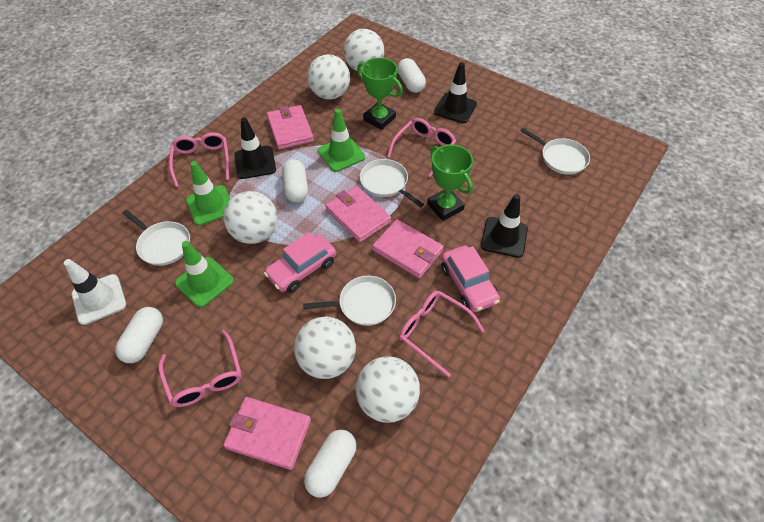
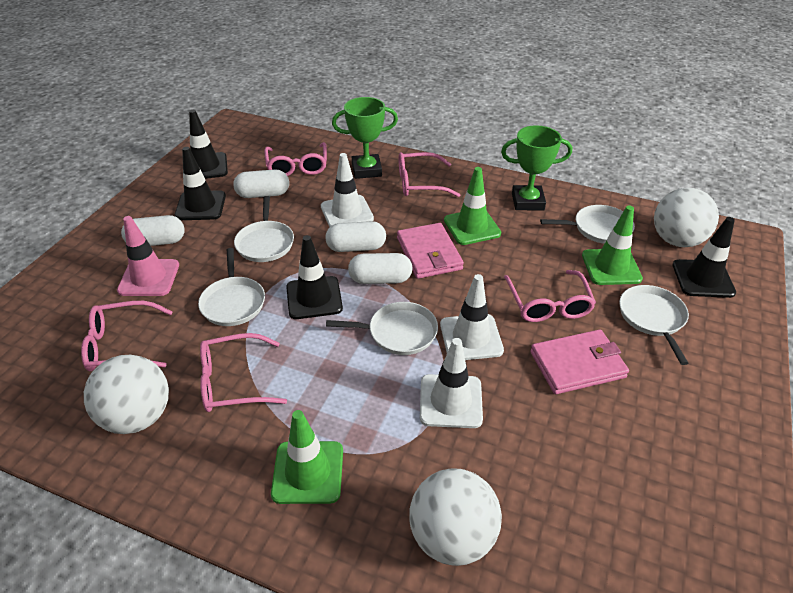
black traffic cone: 3 -> 4
pink car: 2 -> 0
pink glasses: 4 -> 5
pink traffic cone: 0 -> 1
pink wallet: 4 -> 2
white ball: 5 -> 3
white pan: 4 -> 5
white traffic cone: 1 -> 3

